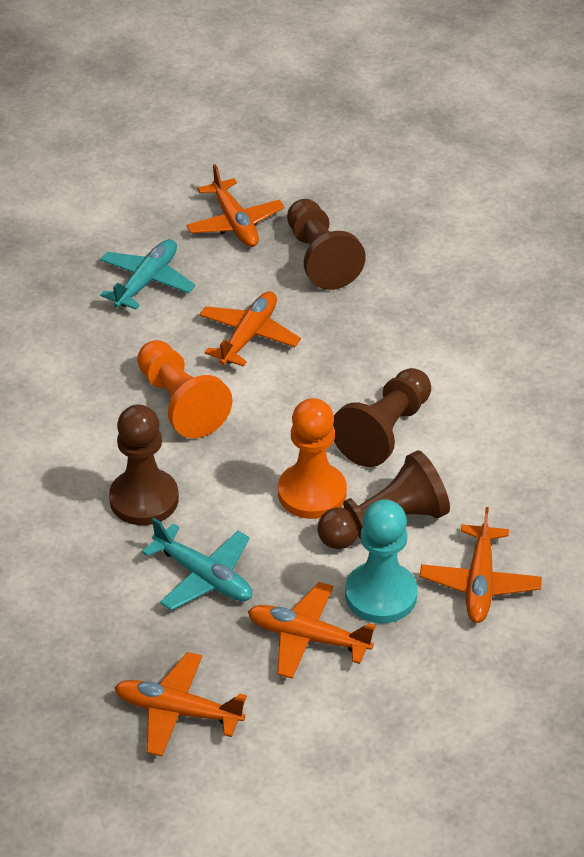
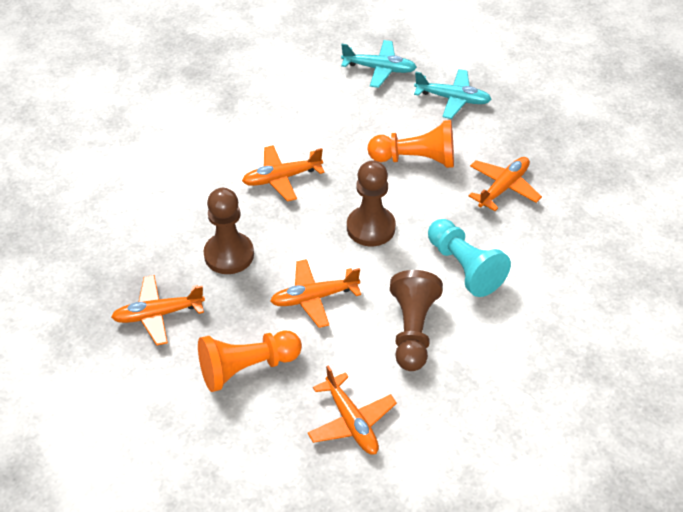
brown pawn: 4 -> 3

